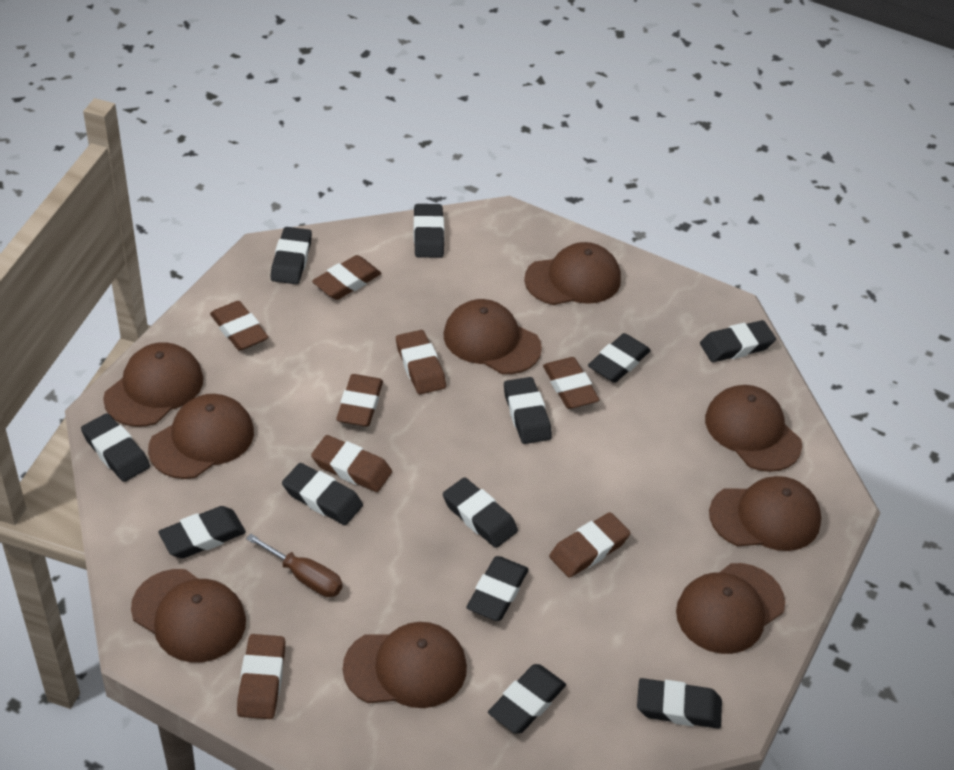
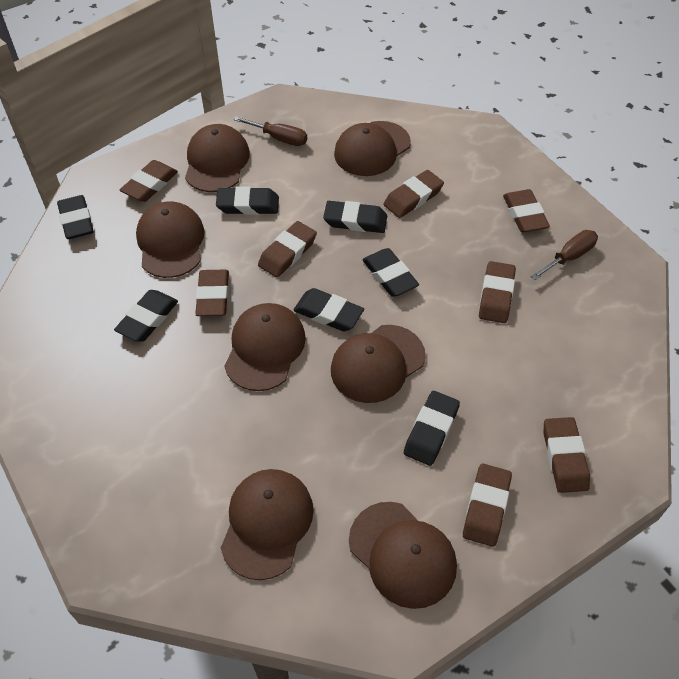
black eraser: 12 -> 7
brown cap: 9 -> 7
brown screwdriver: 1 -> 2

